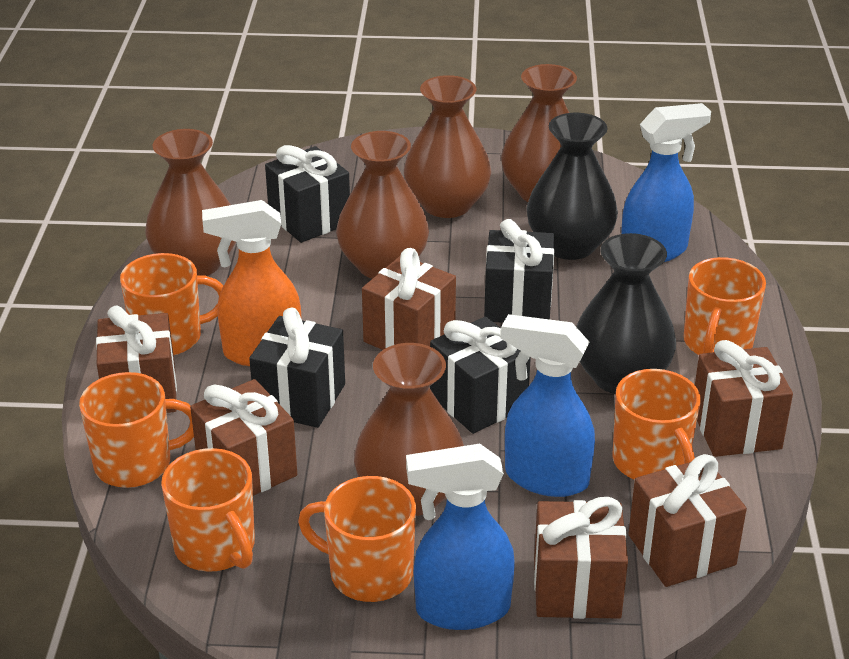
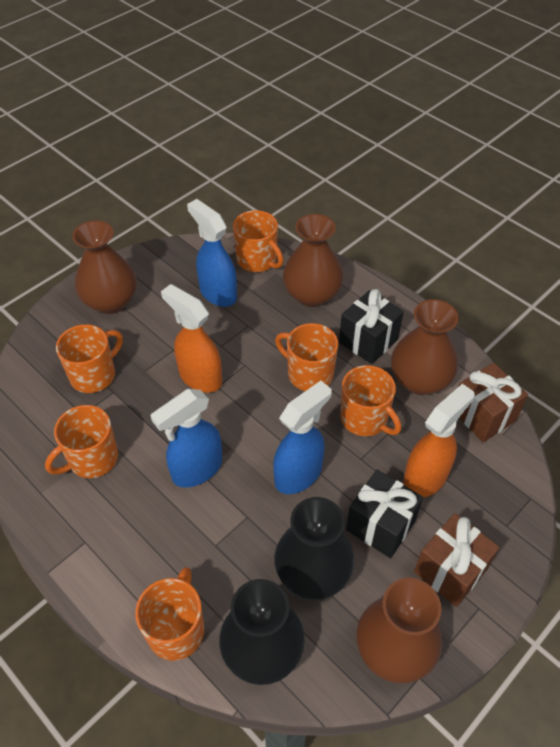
black gift: 4 -> 2
brown gift: 6 -> 2
brown vase: 5 -> 4
orange spray bottle: 1 -> 2

